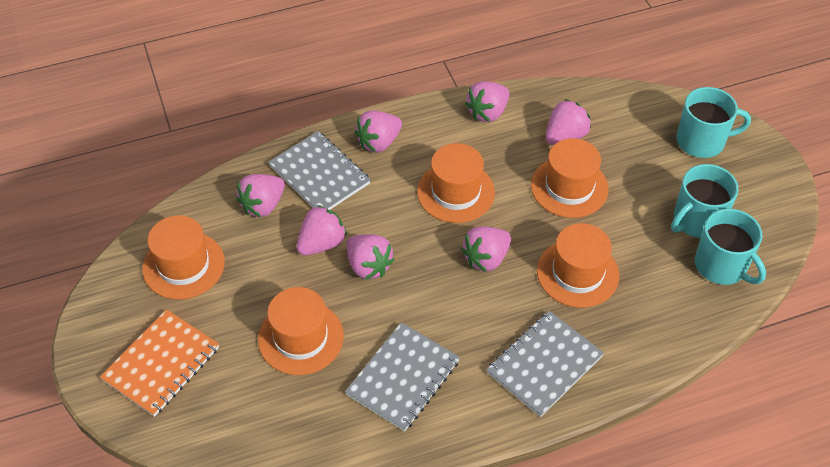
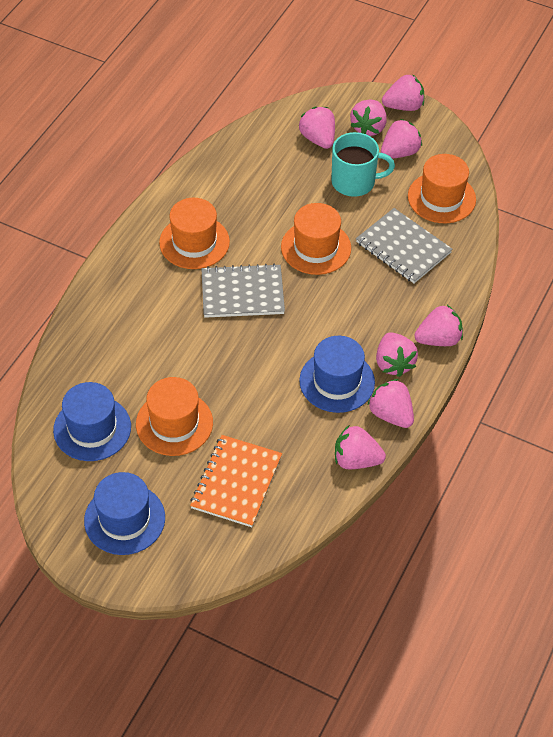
blue hat: 0 -> 3
grey notebook: 3 -> 2
orange hat: 5 -> 4
pink strawberry: 7 -> 8
turquoise mug: 3 -> 1

